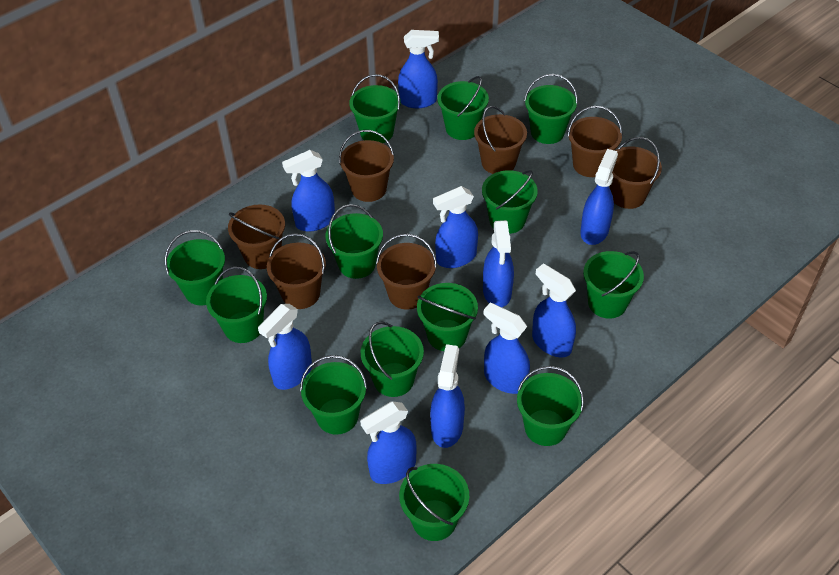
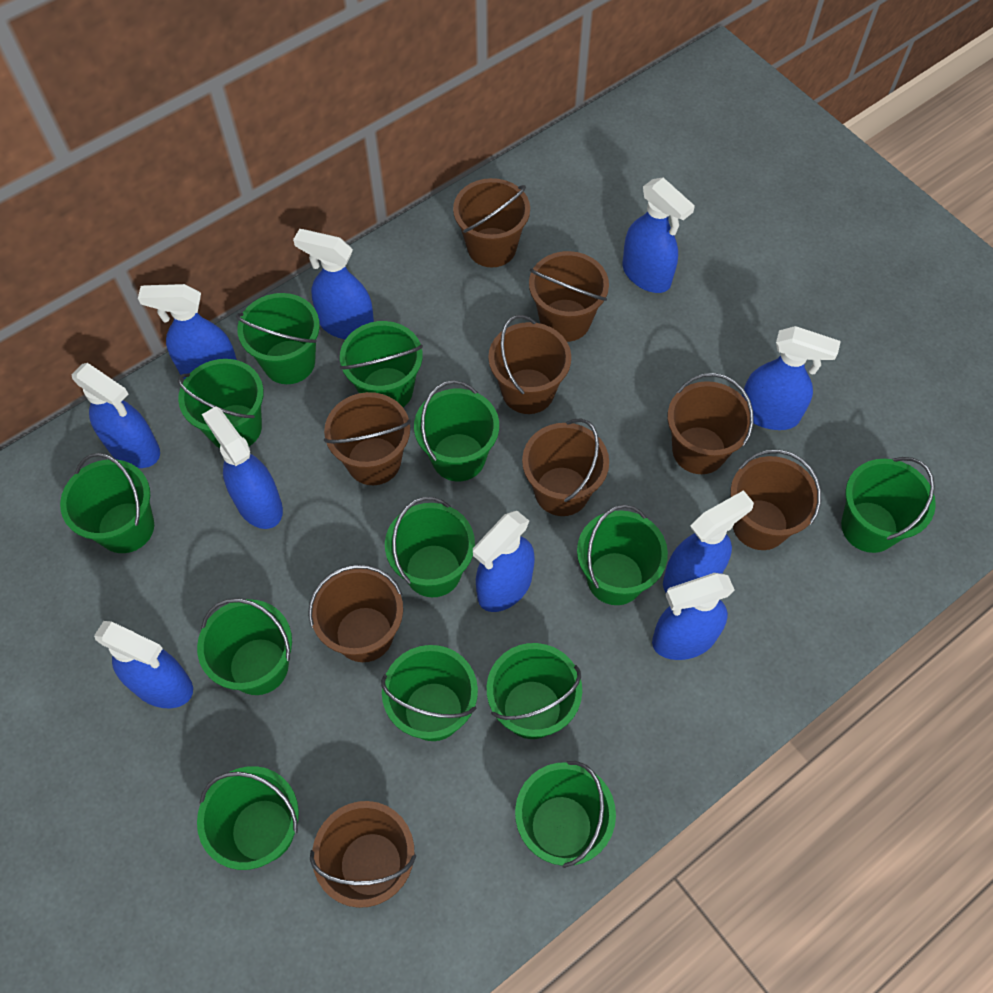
brown bucket: 7 -> 9

